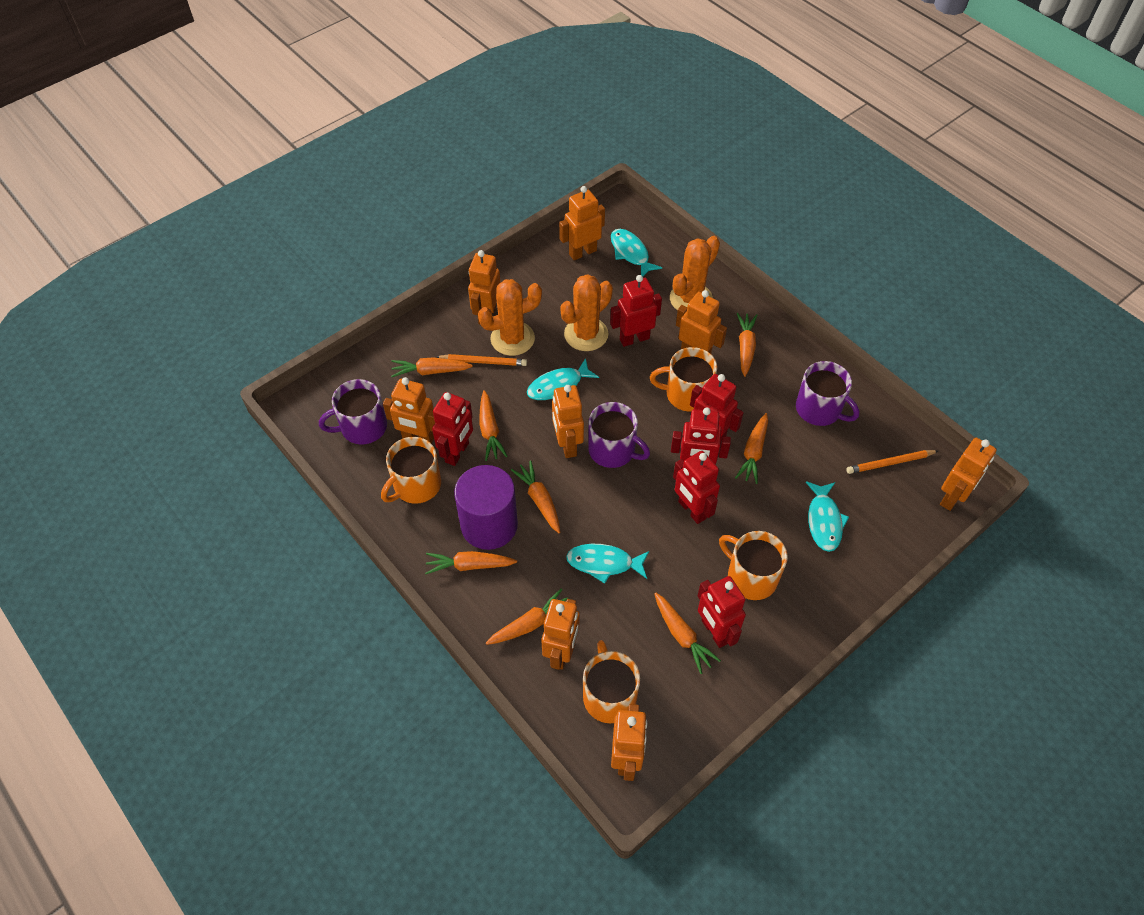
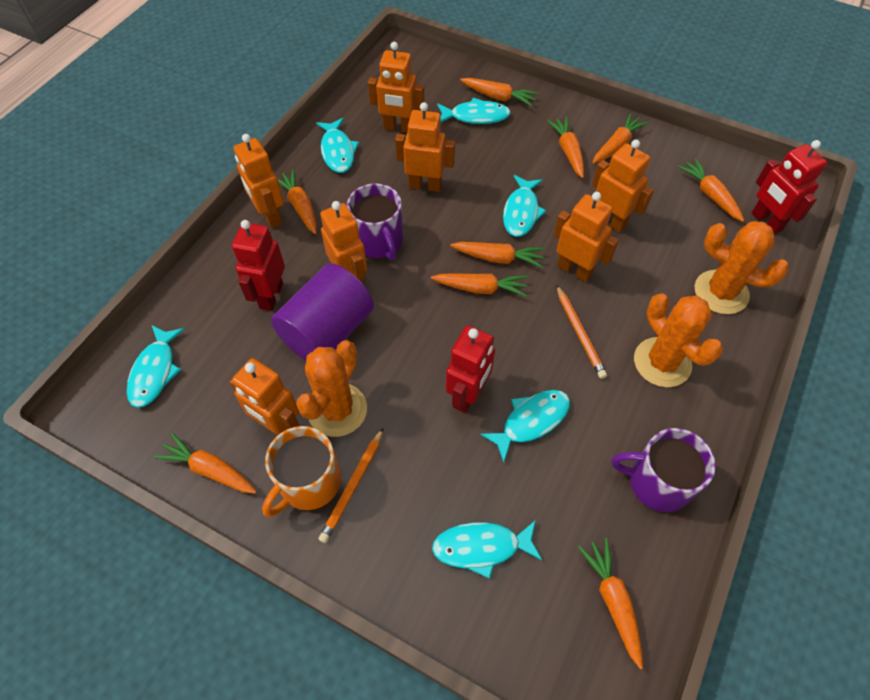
orange carrot: 8 -> 9
orange mug: 4 -> 1
orange robot: 8 -> 7
purple mug: 3 -> 2
red robot: 6 -> 3
turquoise fish: 4 -> 6

